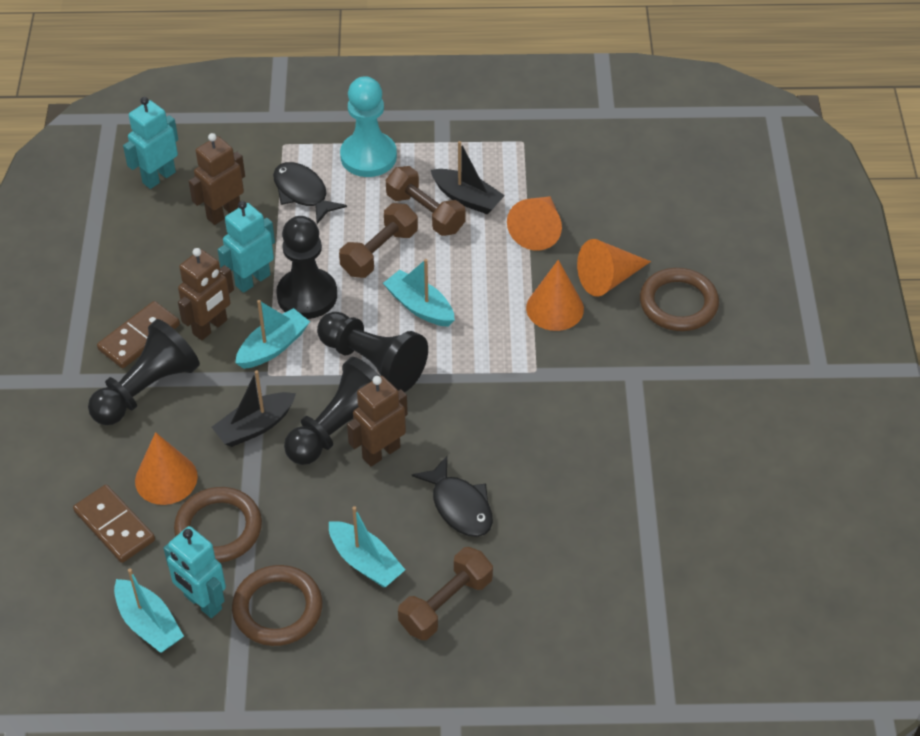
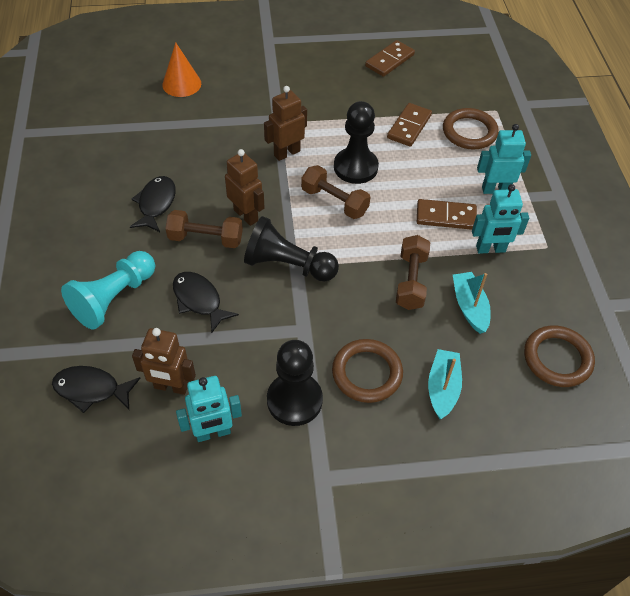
black boat: 2 -> 0
black fish: 2 -> 3
black pawn: 4 -> 3
brown domino: 2 -> 3
orange cone: 4 -> 1
turquoise boat: 4 -> 2

